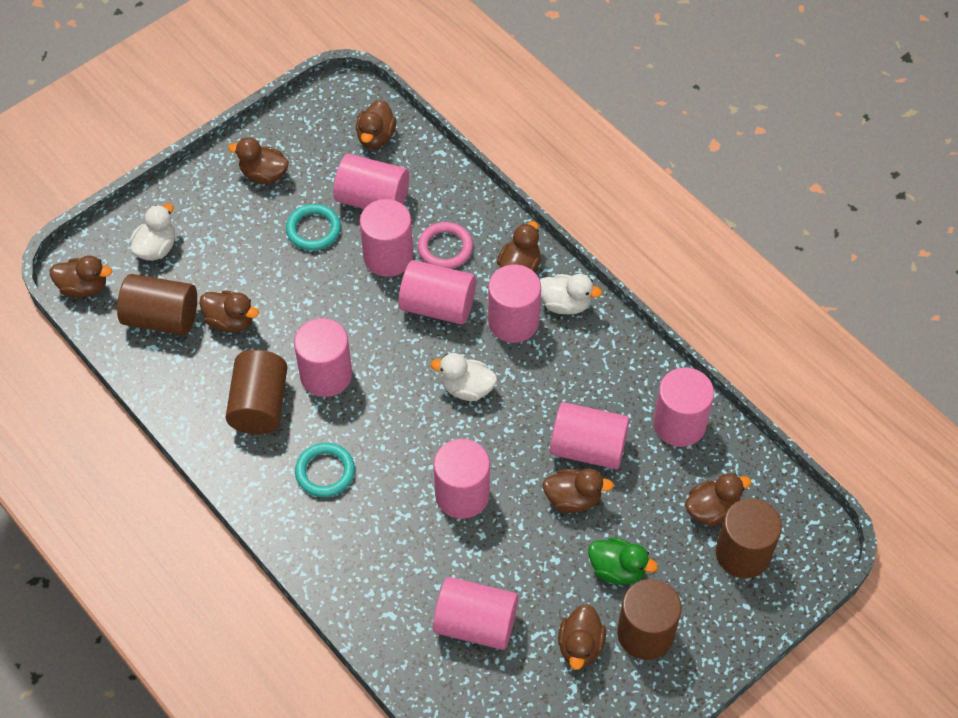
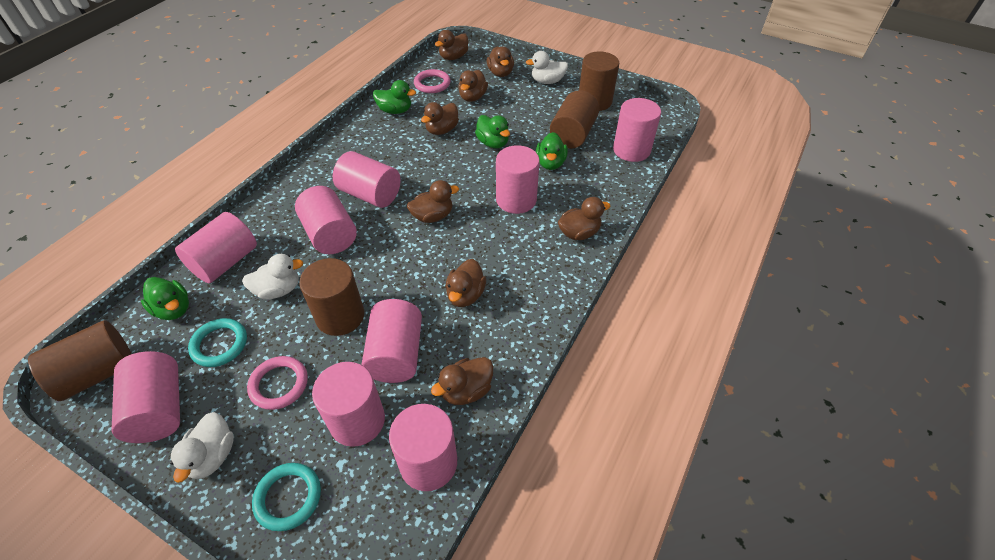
green duck: 1 -> 4
pink ring: 1 -> 2

